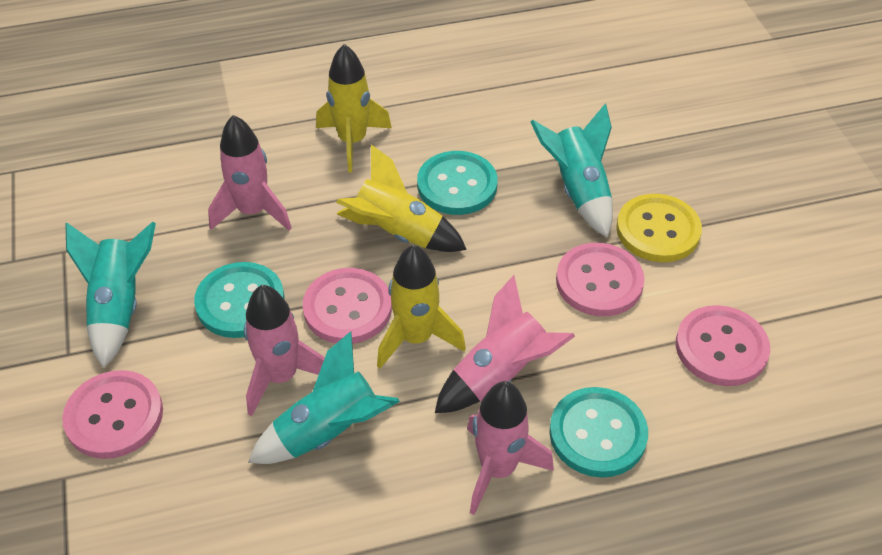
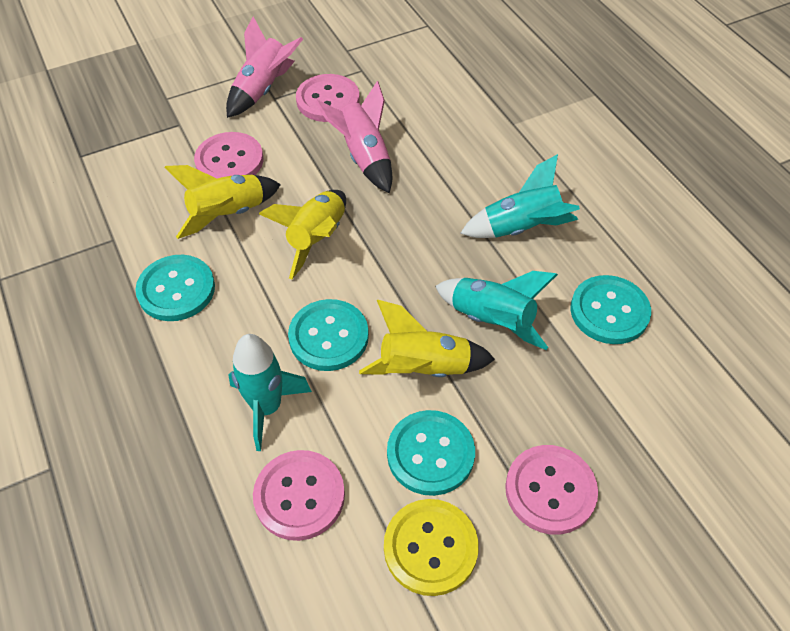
pink rocket: 4 -> 2
turquoise button: 3 -> 4

